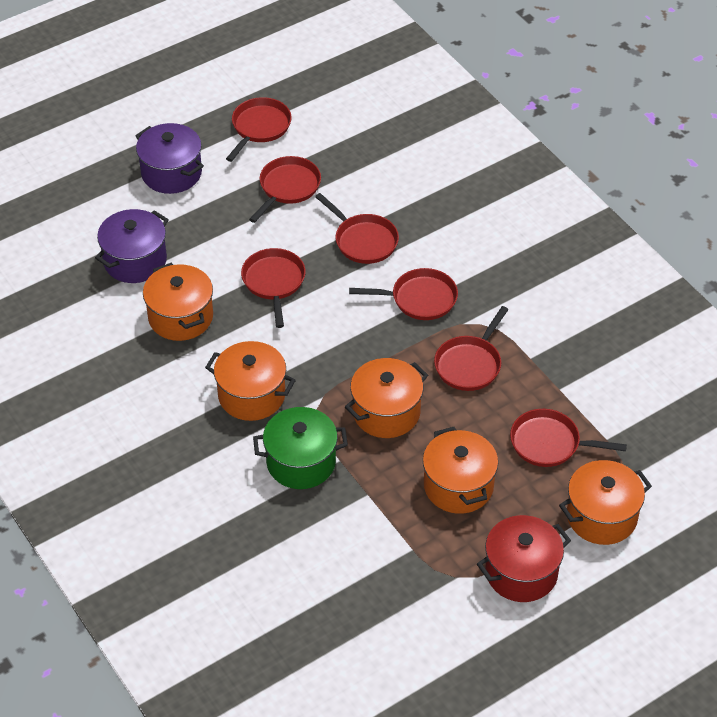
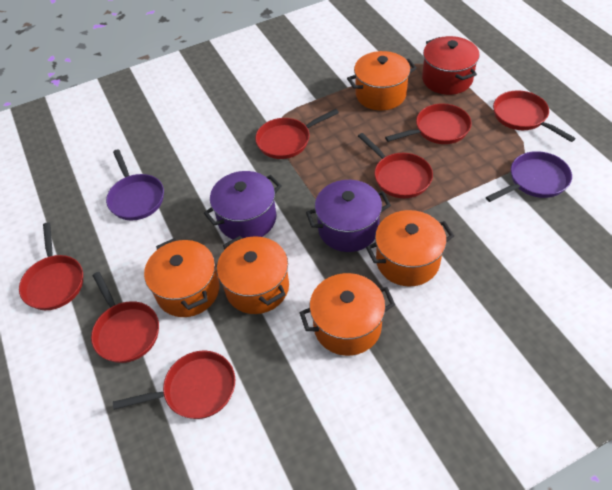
green pot: 1 -> 0
purple pan: 0 -> 2

